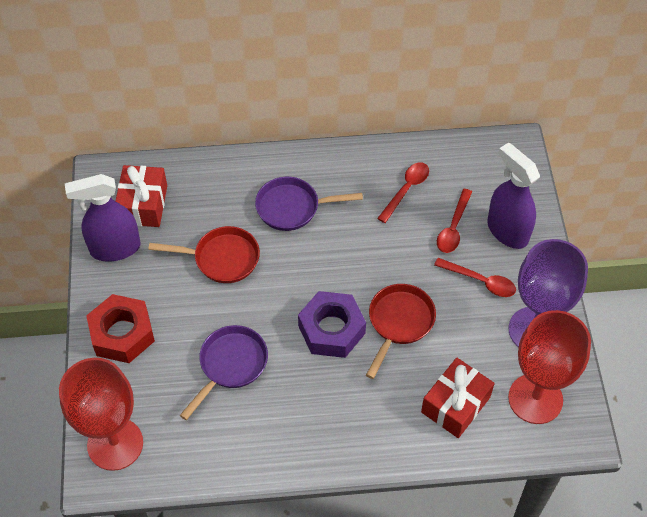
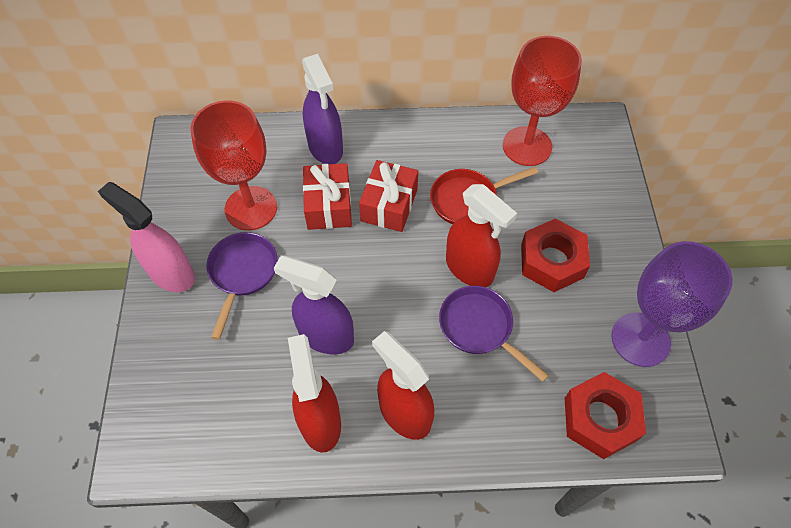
pink spray bottle: 0 -> 1
purple nut: 1 -> 0
red nut: 1 -> 2
red pan: 2 -> 1
red spoon: 3 -> 0
red spray bottle: 0 -> 3

